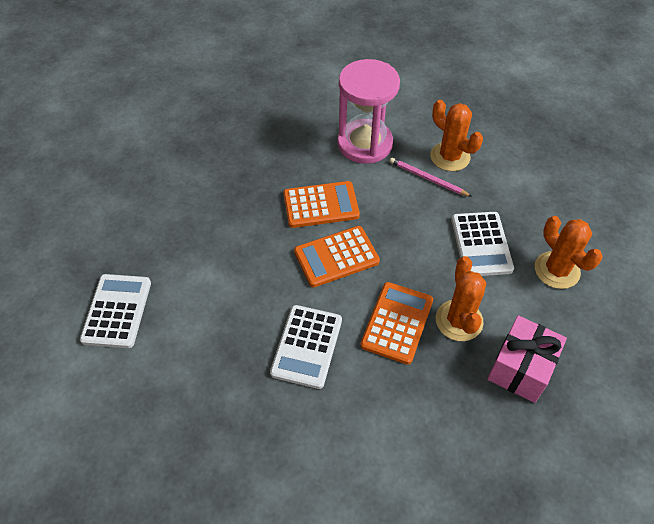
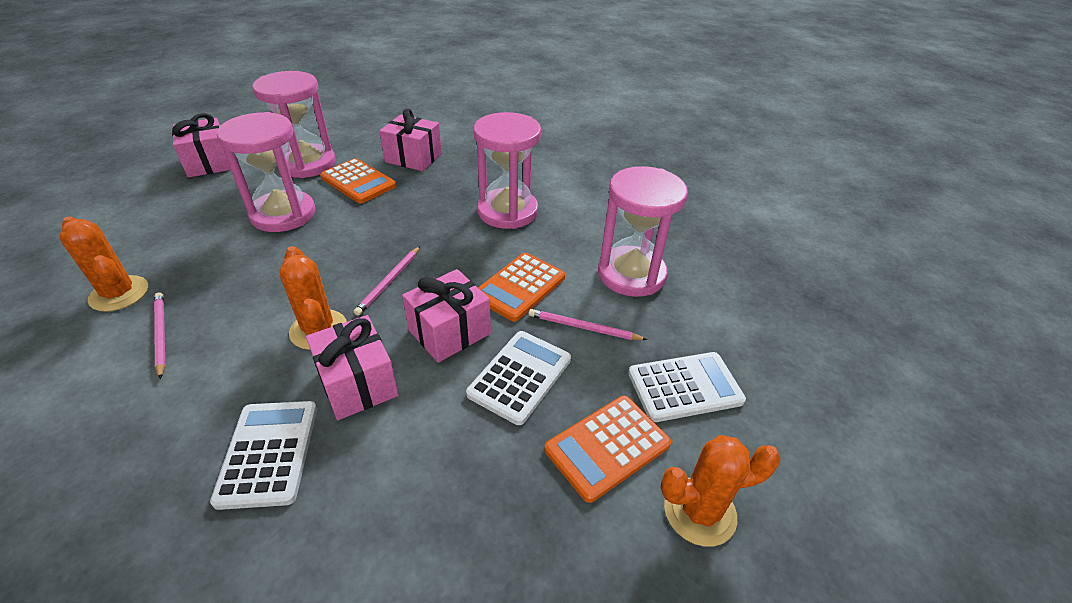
pink gift: 1 -> 4
pink hourglass: 1 -> 4
pink pencil: 1 -> 3

